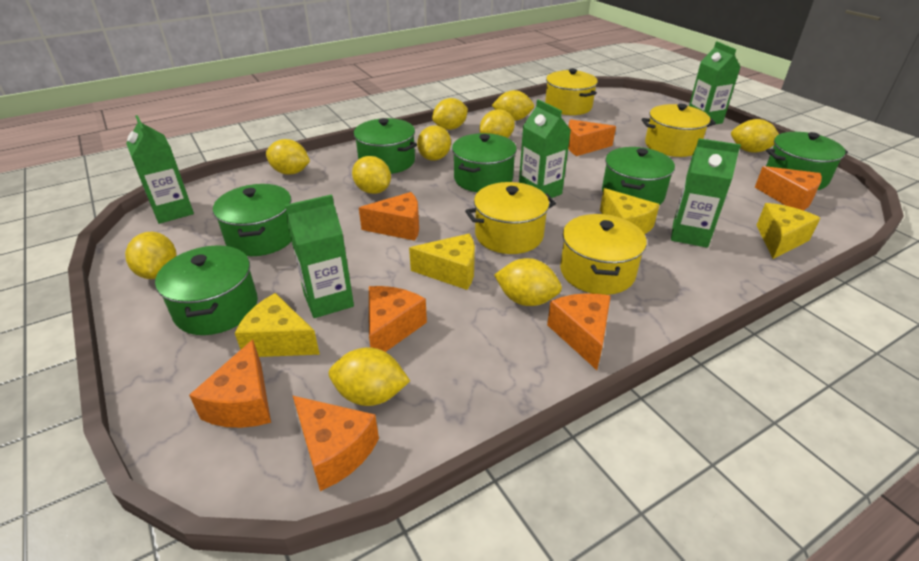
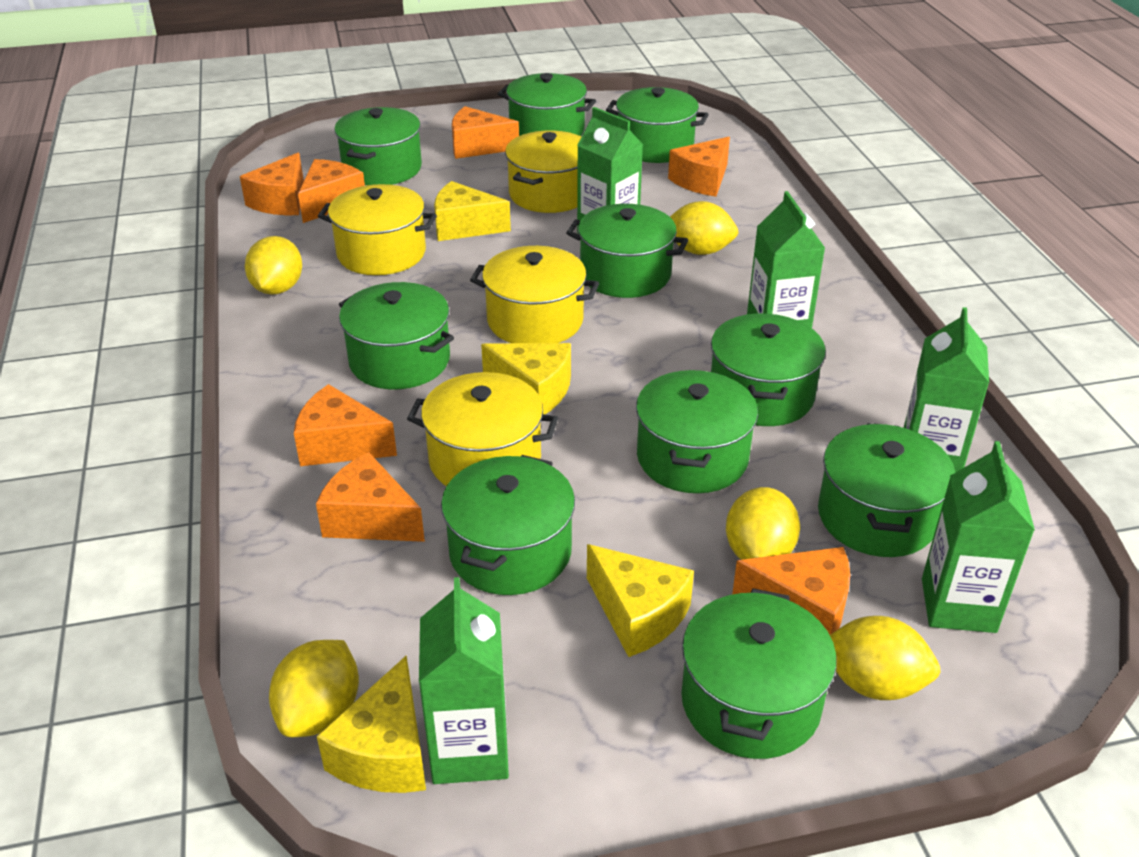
green pot: 6 -> 10
yellow lemon: 10 -> 5

